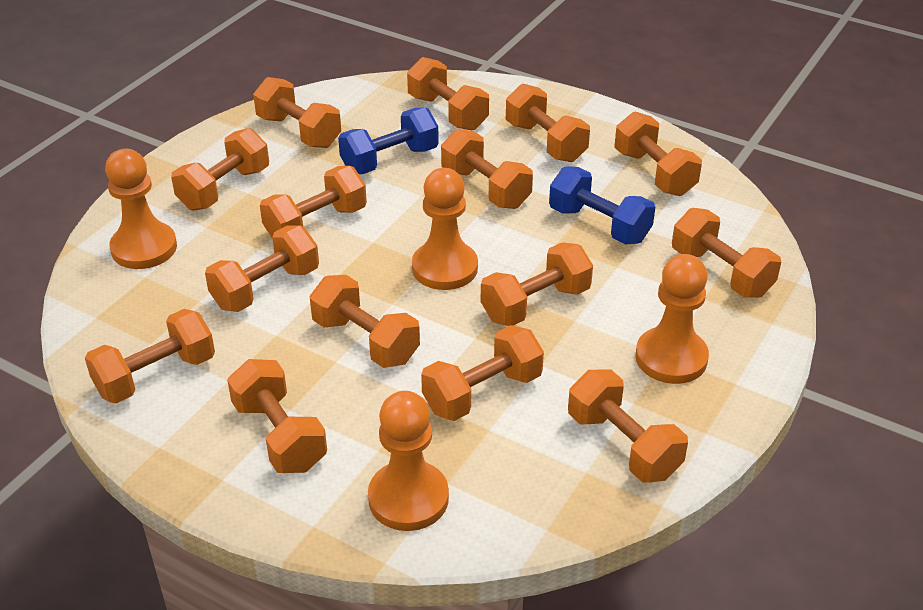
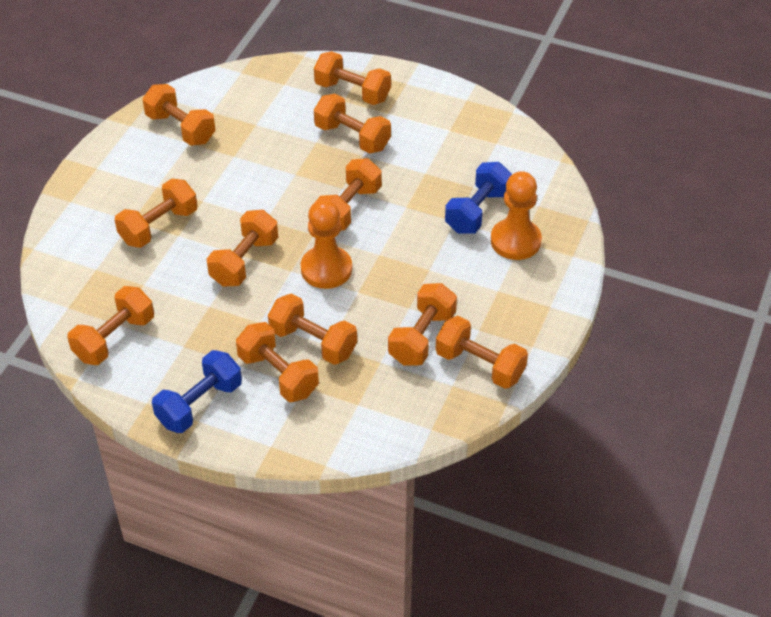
orange dumbbell: 15 -> 11
orange pawn: 4 -> 2

